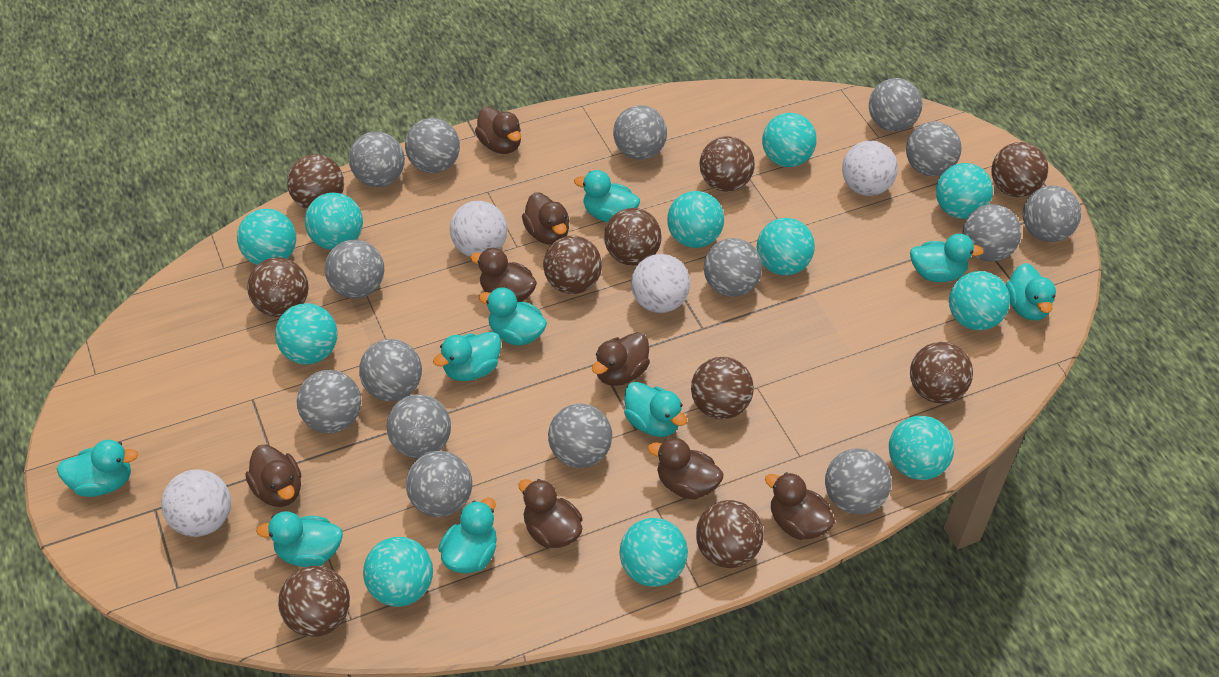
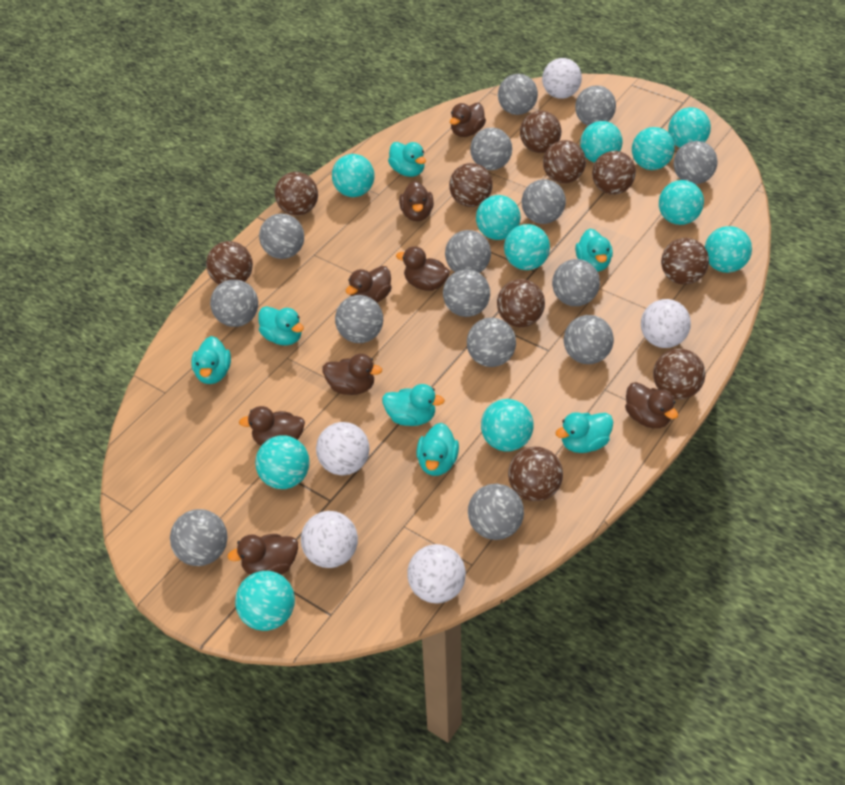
turquoise duck: 9 -> 7
white ball: 4 -> 5

